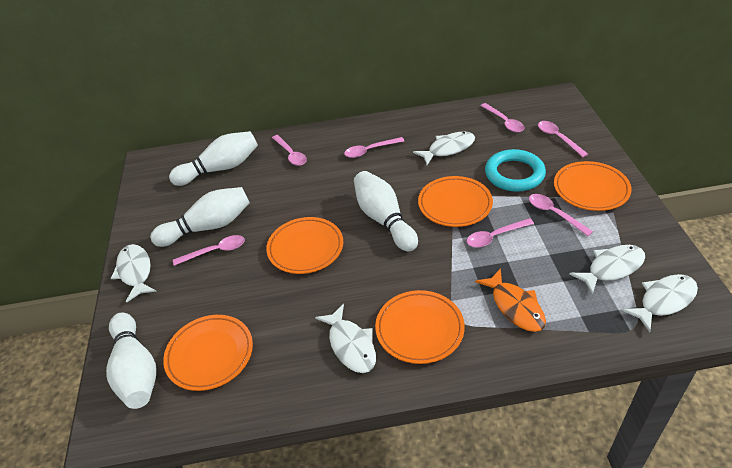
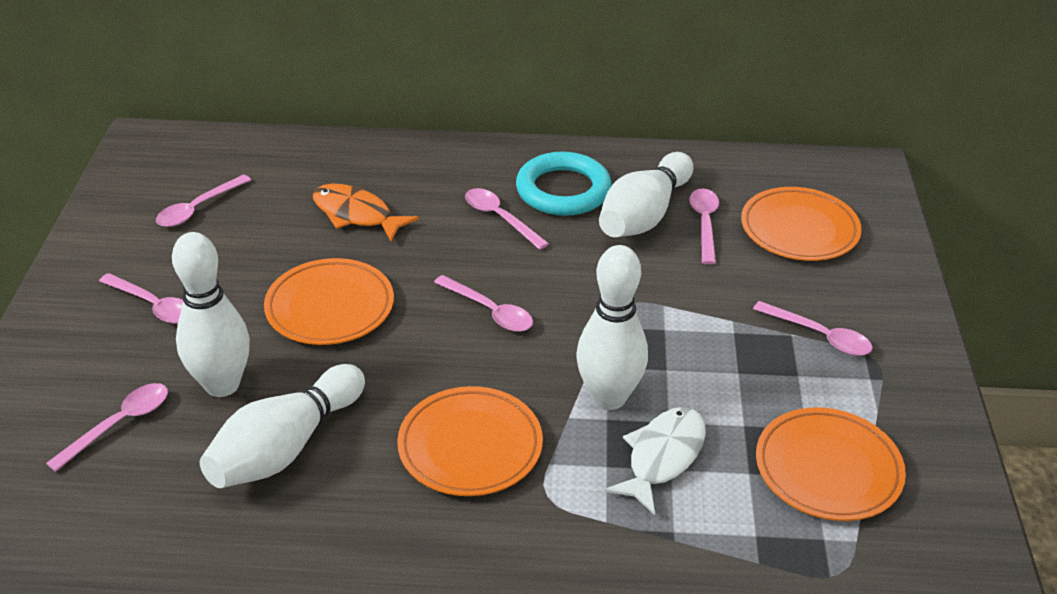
orange plate: 5 -> 4
white fish: 5 -> 1

